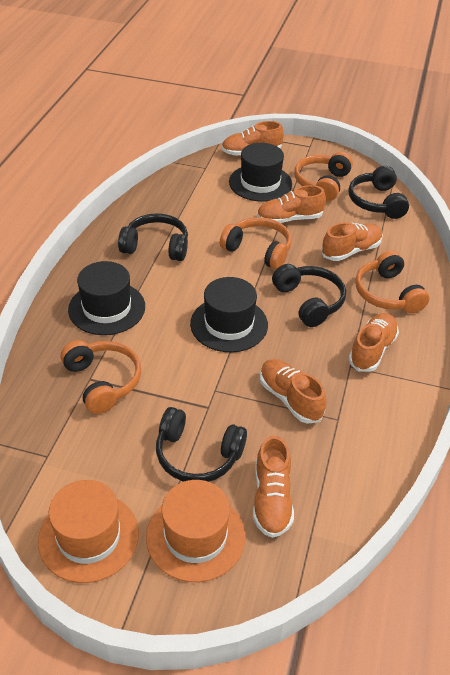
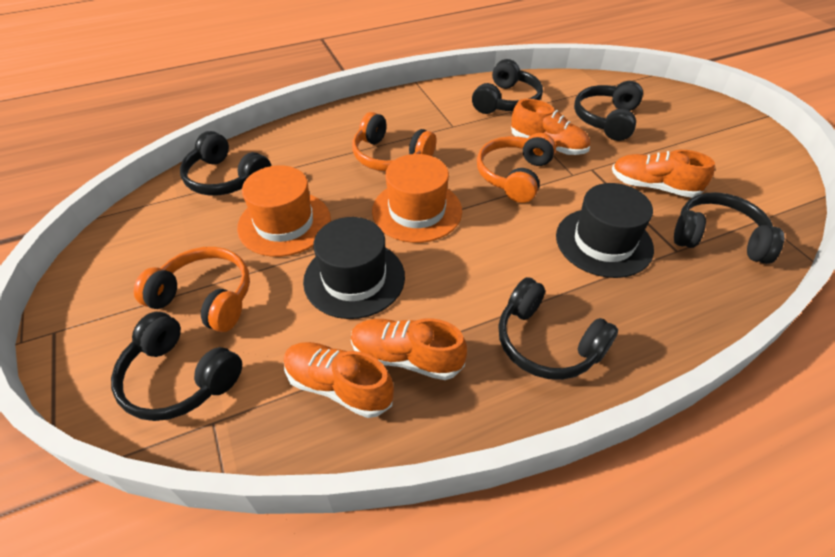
black hat: 3 -> 2
black headphones: 4 -> 6
orange headphones: 4 -> 3
orange shoe: 6 -> 4

